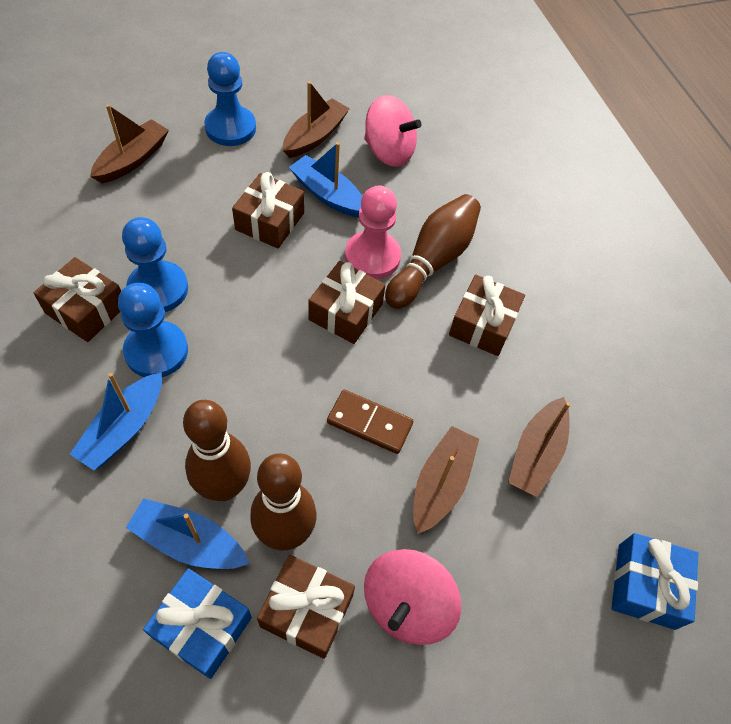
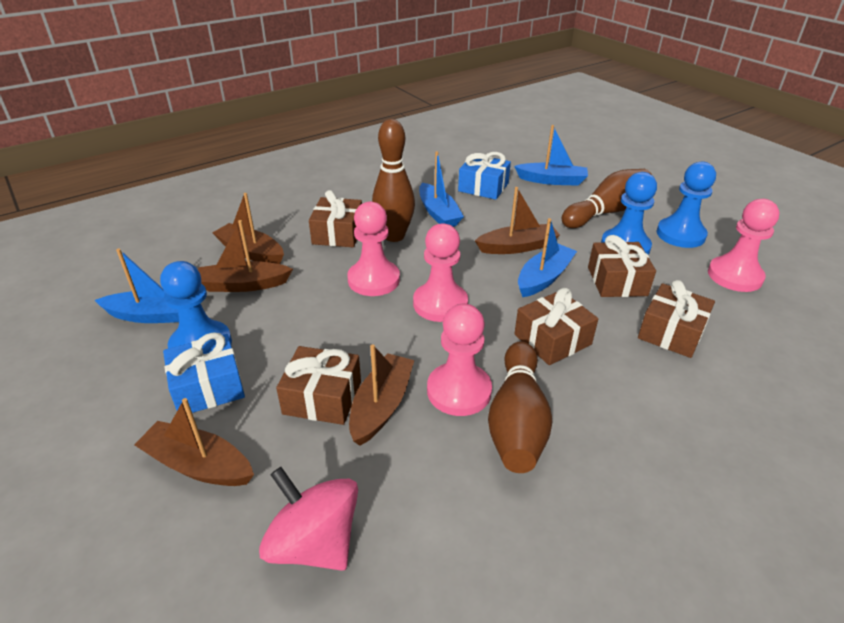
blue boat: 3 -> 4
brown boat: 4 -> 5
brown domino: 1 -> 0
pink pawn: 1 -> 4
pink spinning top: 2 -> 1

